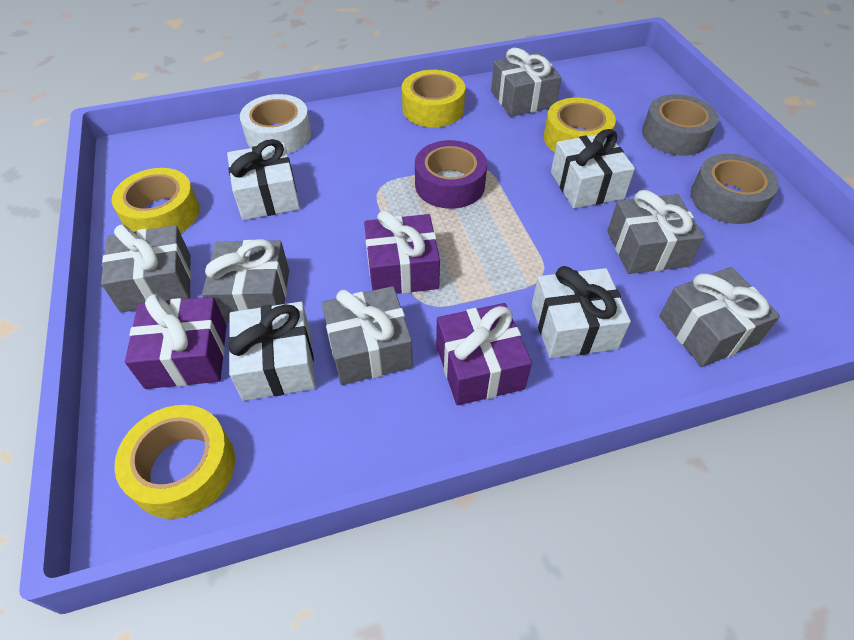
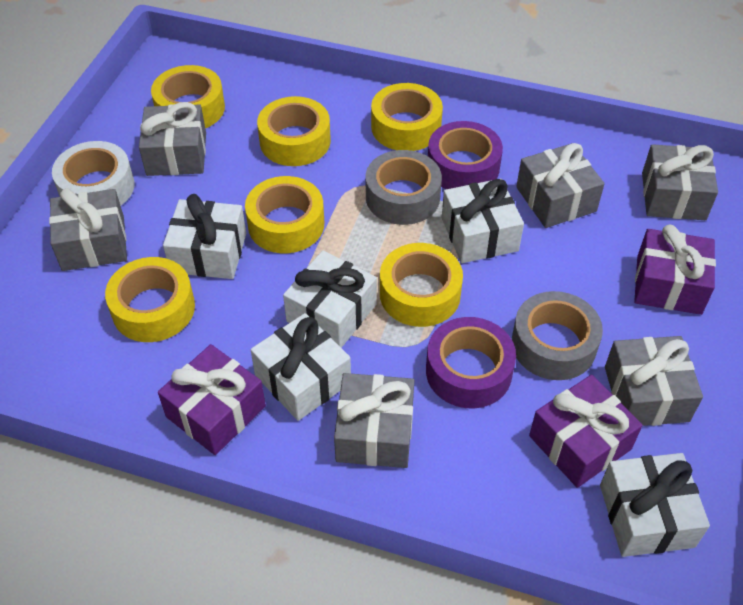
purple tape: 1 -> 2
white gift: 4 -> 5
yellow tape: 4 -> 6

